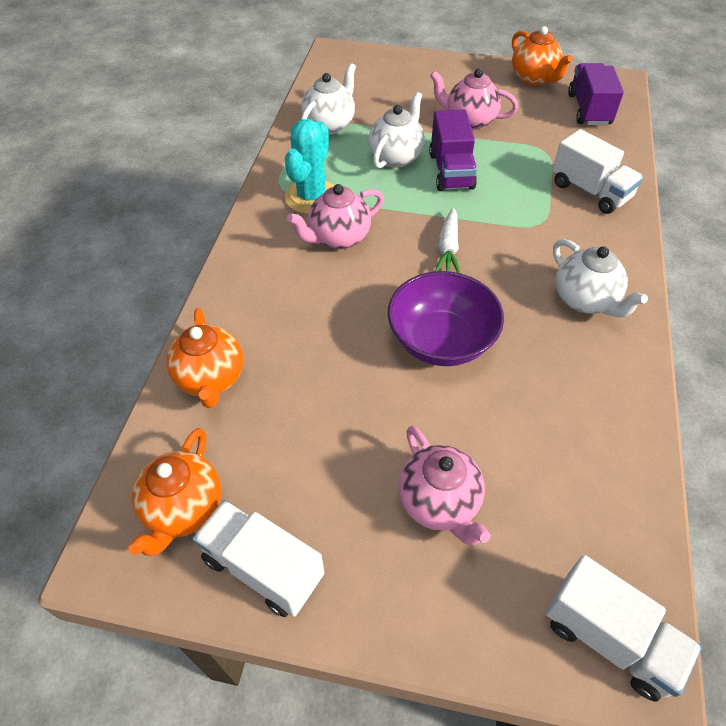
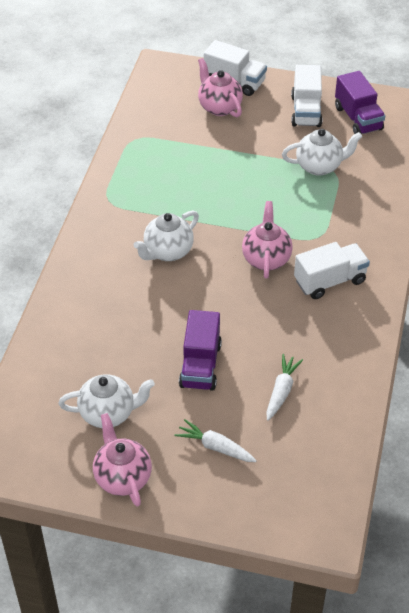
orange teapot: 3 -> 0
purple bowl: 1 -> 0
turquoise cactus: 1 -> 0
white carrot: 1 -> 2

